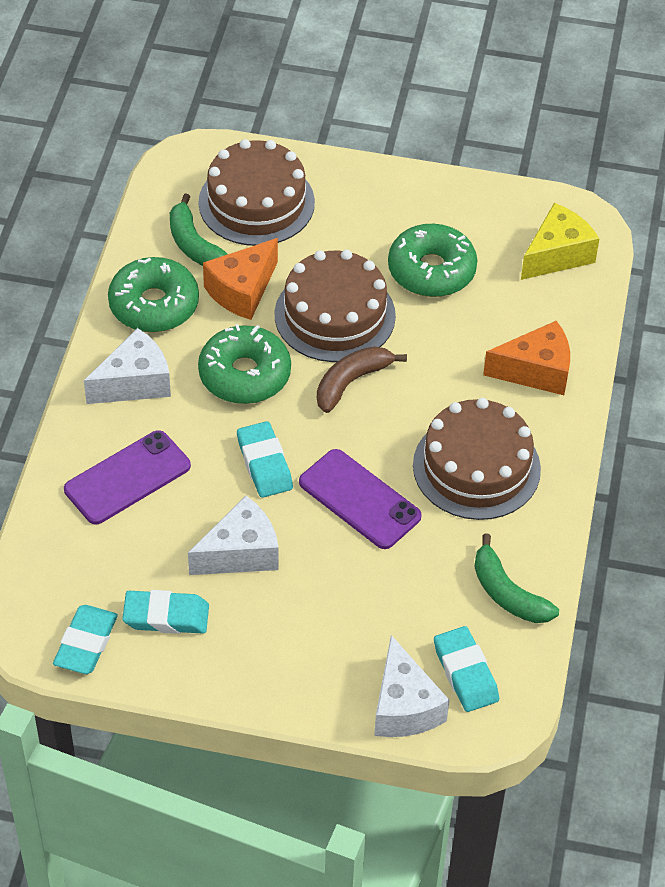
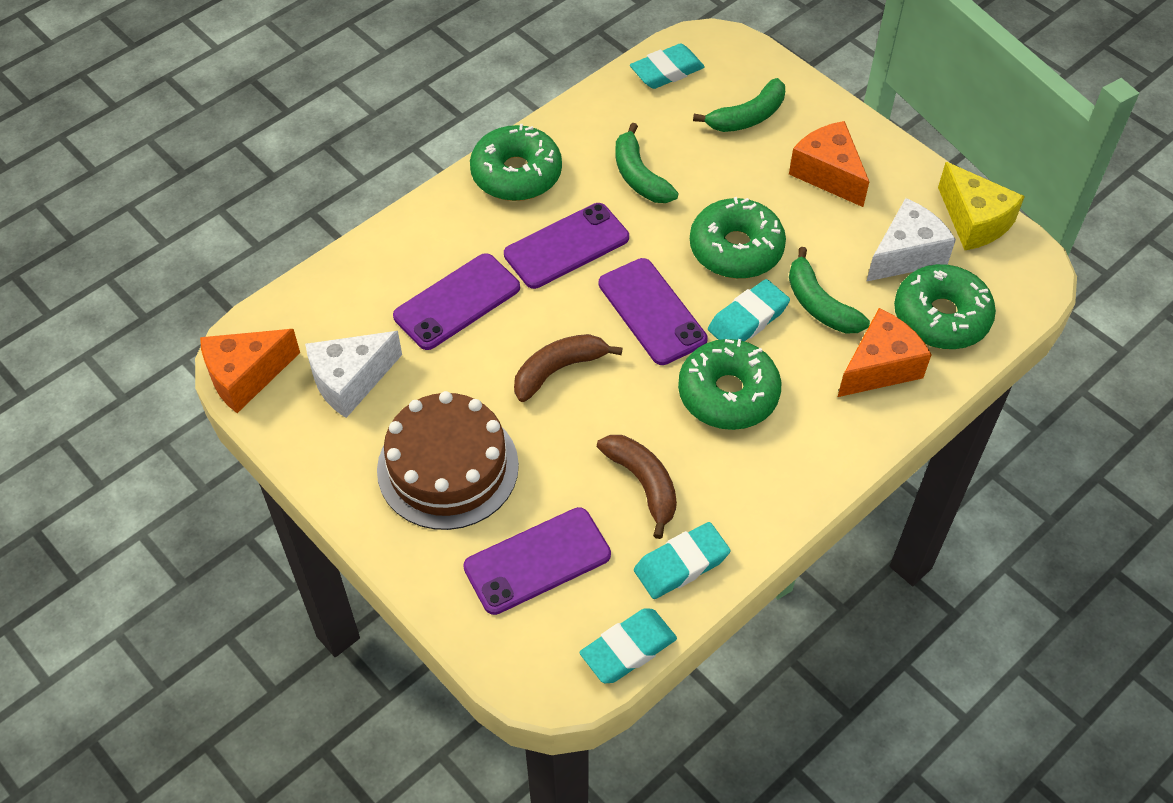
brown banana: 1 -> 2
brown cake: 3 -> 1
green banana: 2 -> 3
green donut: 3 -> 4
orange cheese: 2 -> 3
purple phone: 2 -> 4
white cheese: 3 -> 2

